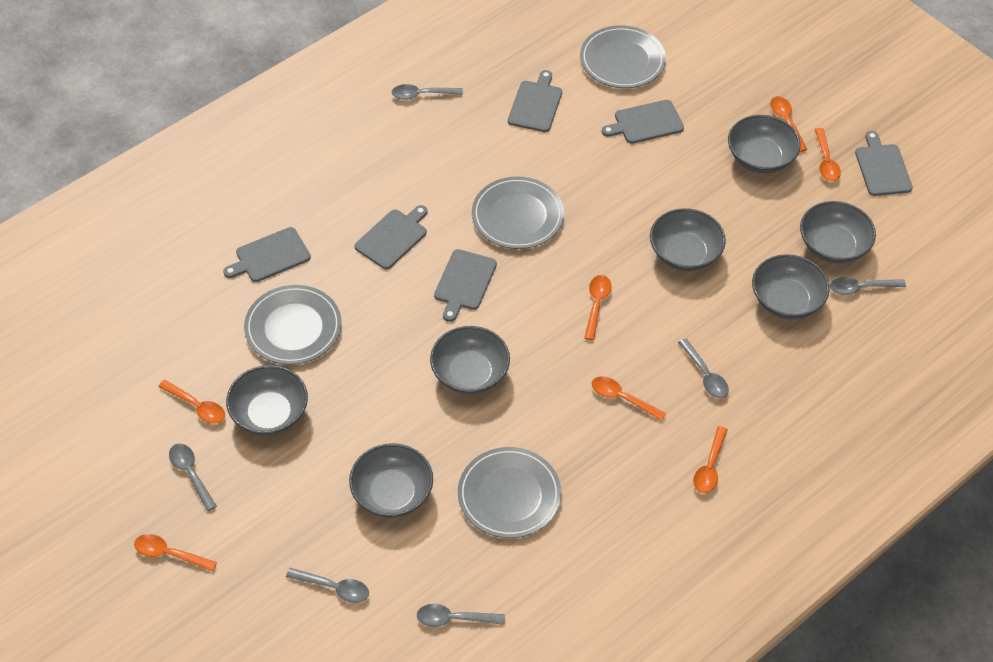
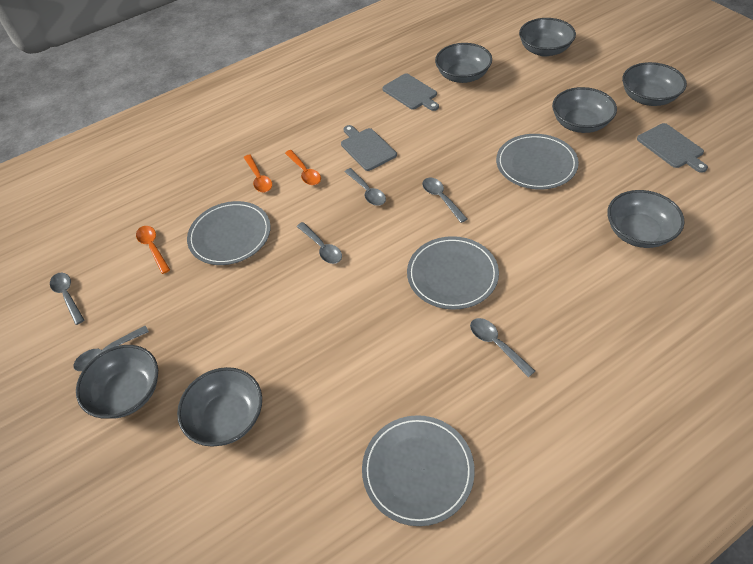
grey cutting board: 6 -> 3
orange spoon: 7 -> 3

